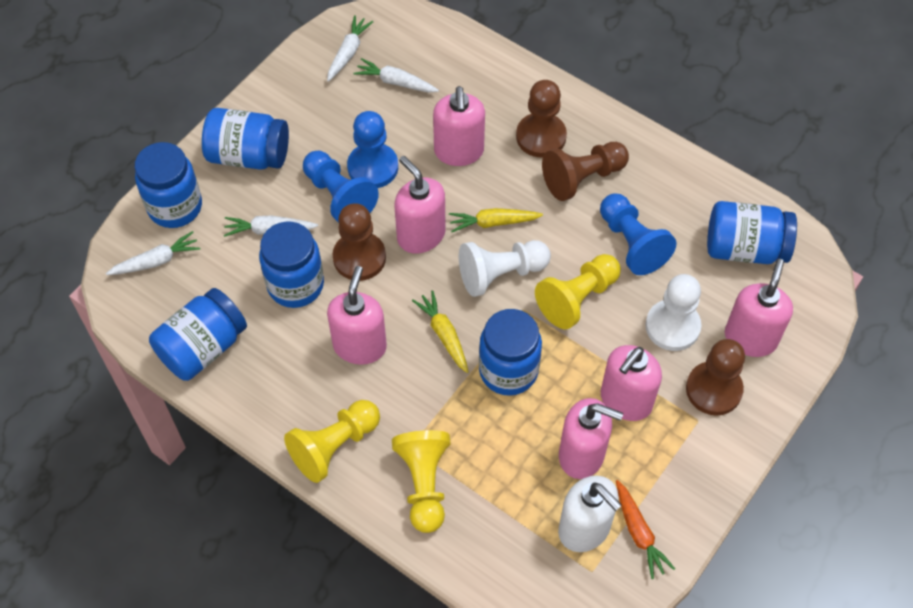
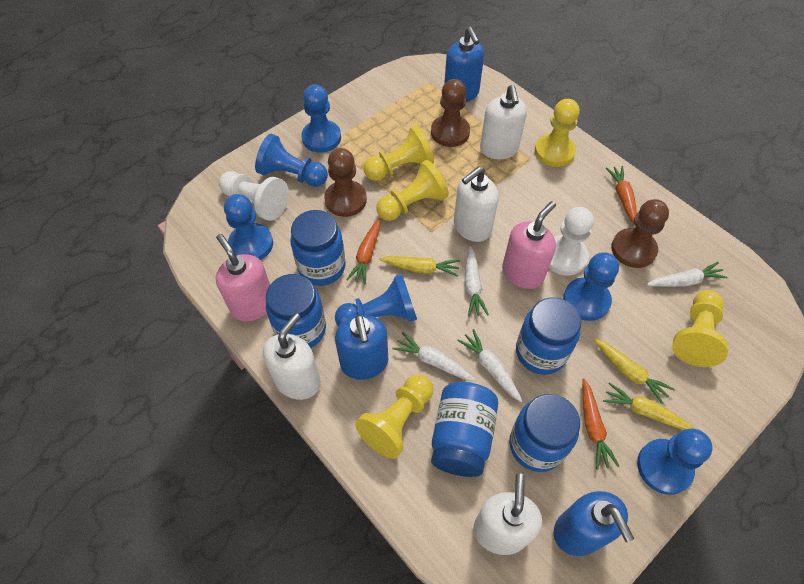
blue jar: 6 -> 5
blue pawn: 3 -> 6
blue soap dispenser: 0 -> 3
brown pawn: 4 -> 3
orange carrot: 1 -> 3
pink soap dispenser: 6 -> 2
white soap dispenser: 1 -> 4
yellow carrot: 2 -> 3
yellow pawn: 3 -> 5

